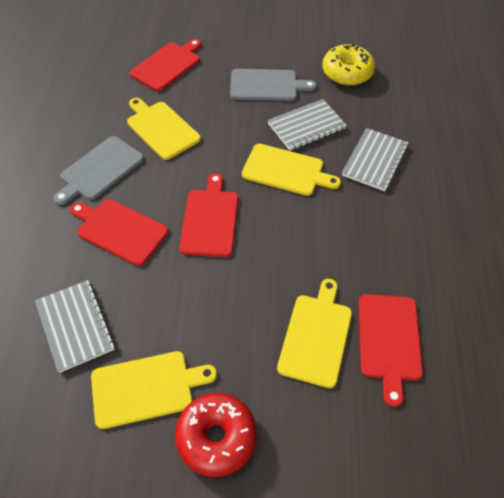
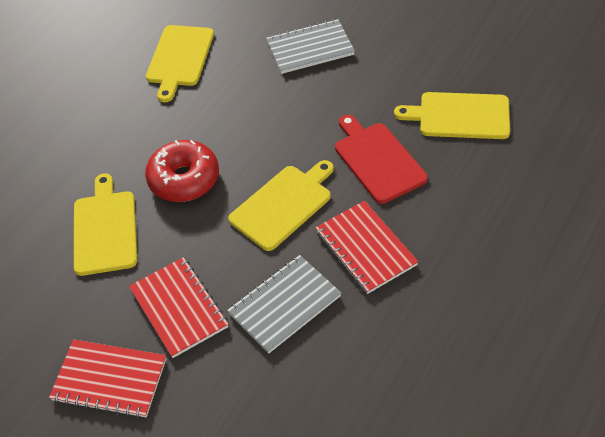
grey cutting board: 2 -> 0
grey notebook: 3 -> 2
red cutting board: 4 -> 1
red notebook: 0 -> 3
yellow donut: 1 -> 0

